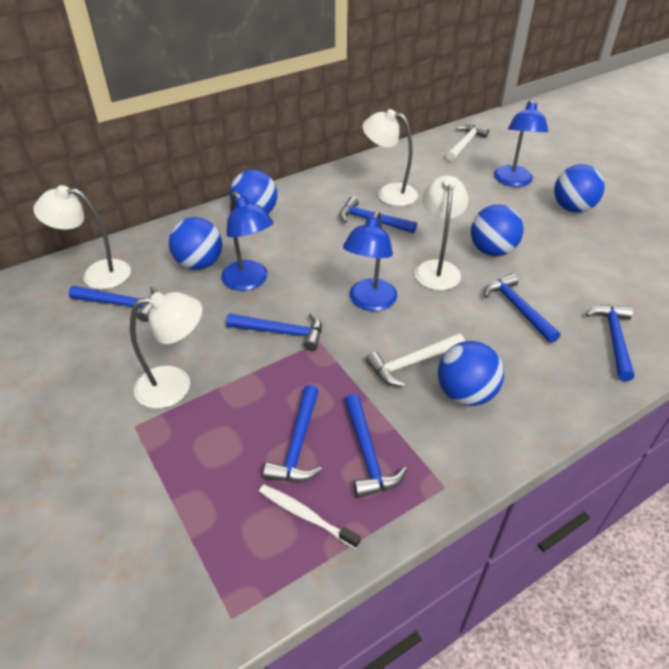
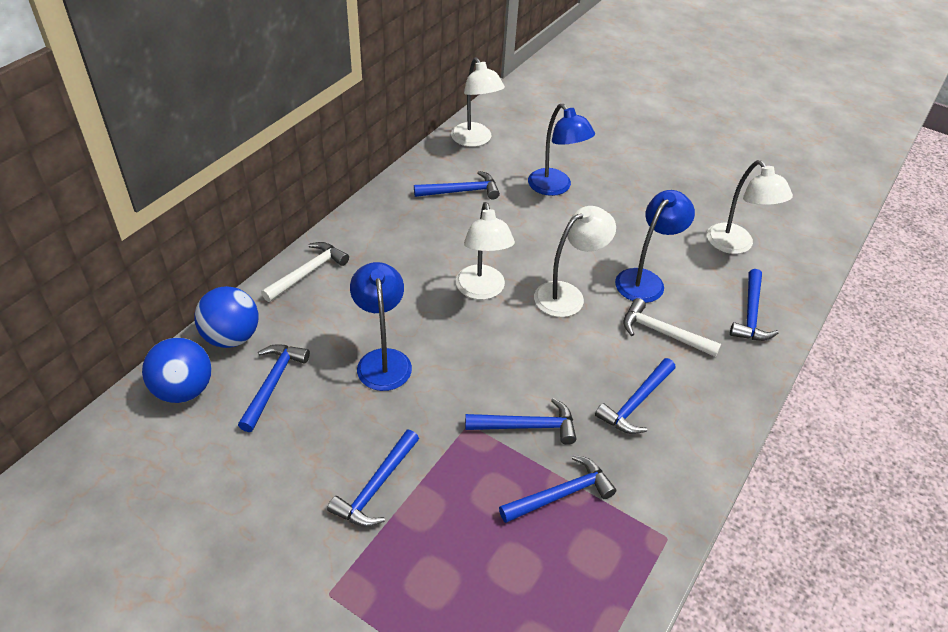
blue ball: 5 -> 2
white toothbrush: 1 -> 0

